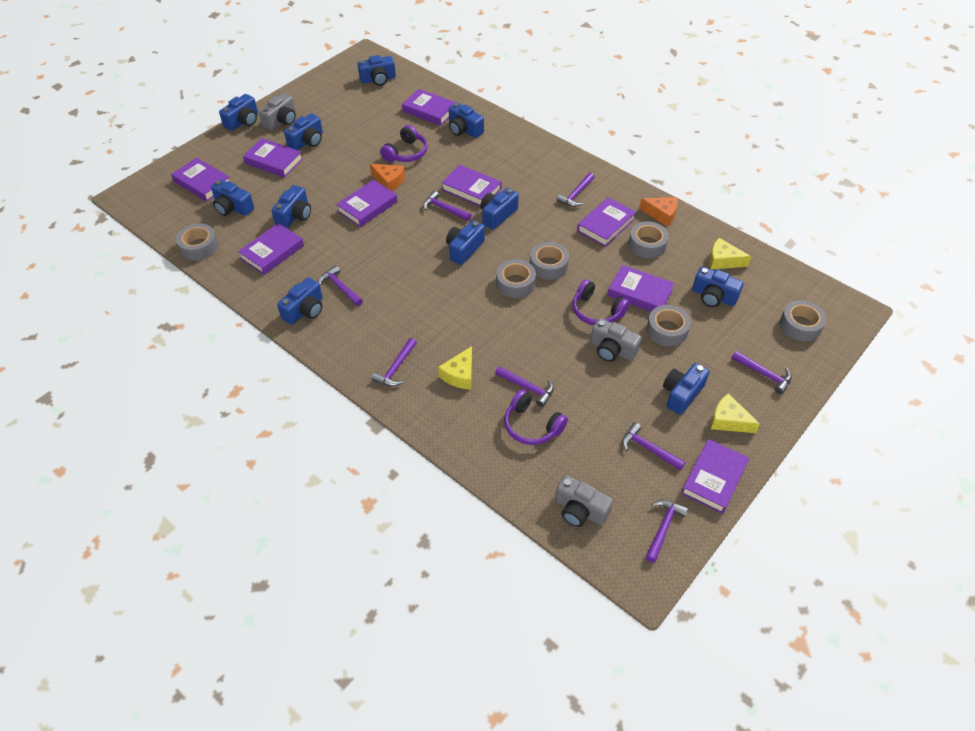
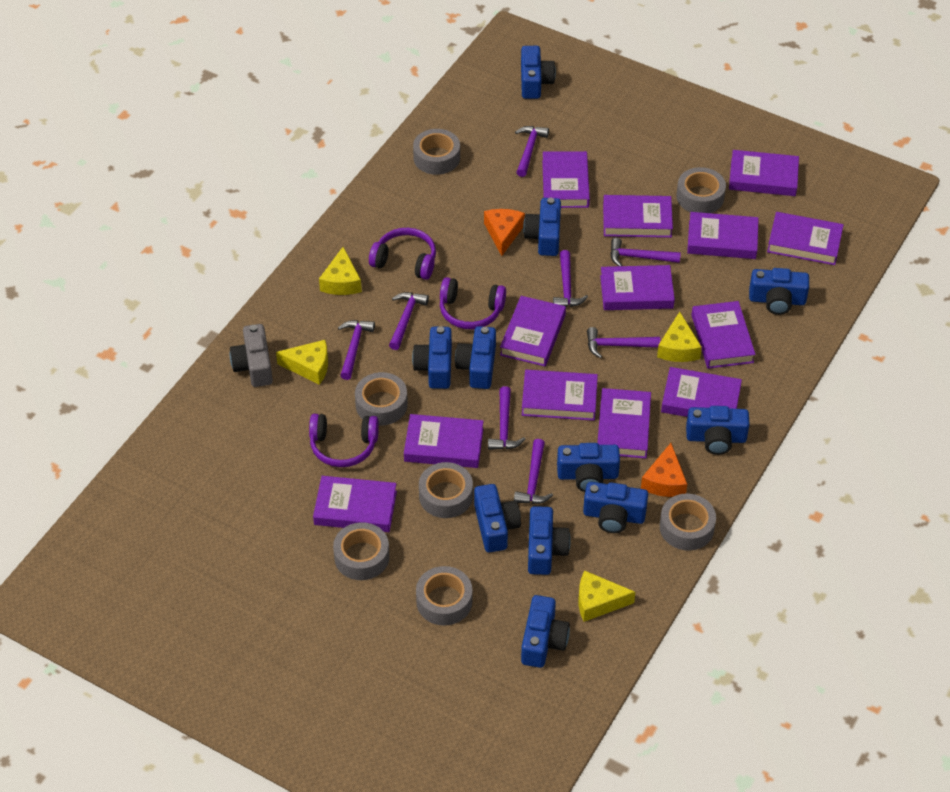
grey camera: 3 -> 1
grey tape: 6 -> 7
purple book: 9 -> 13
yellow cheese: 3 -> 4

